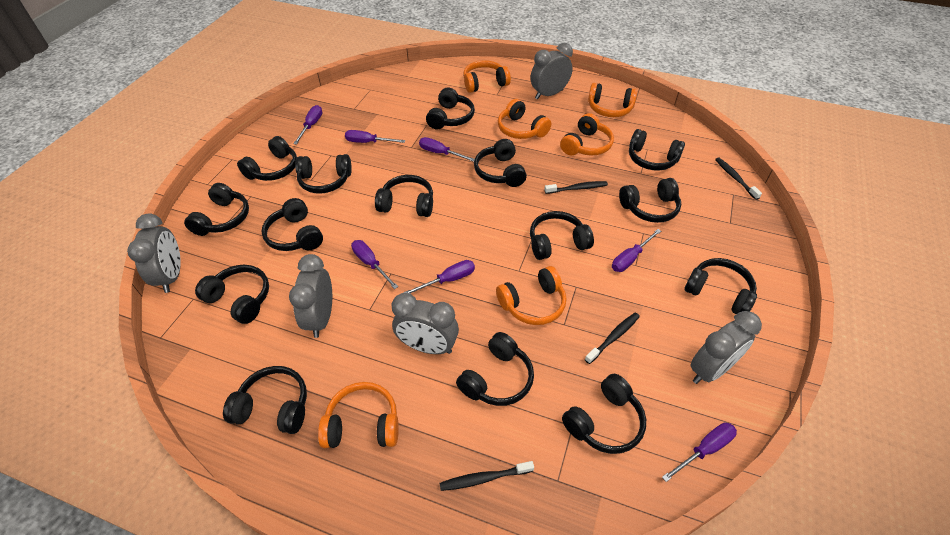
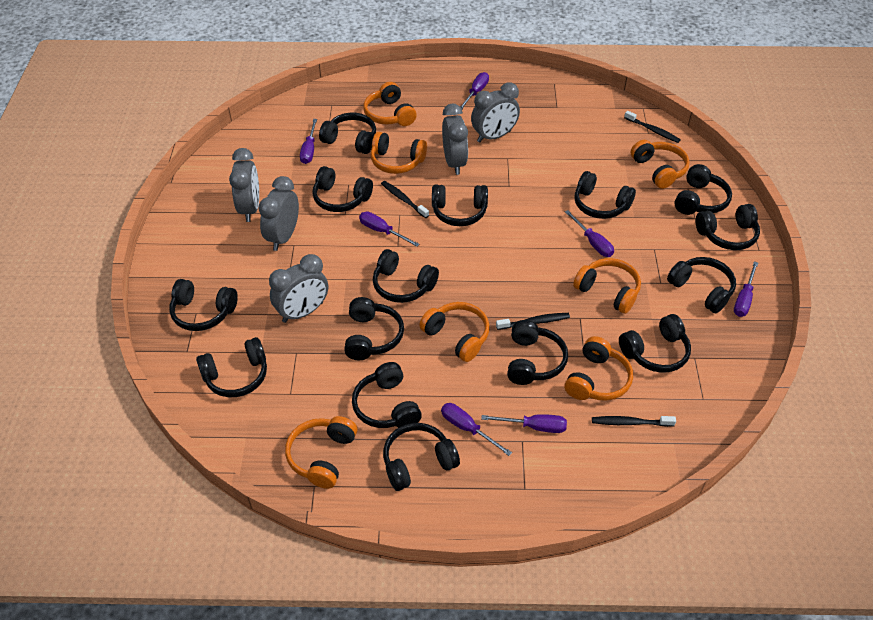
orange headphones: 6 -> 7

